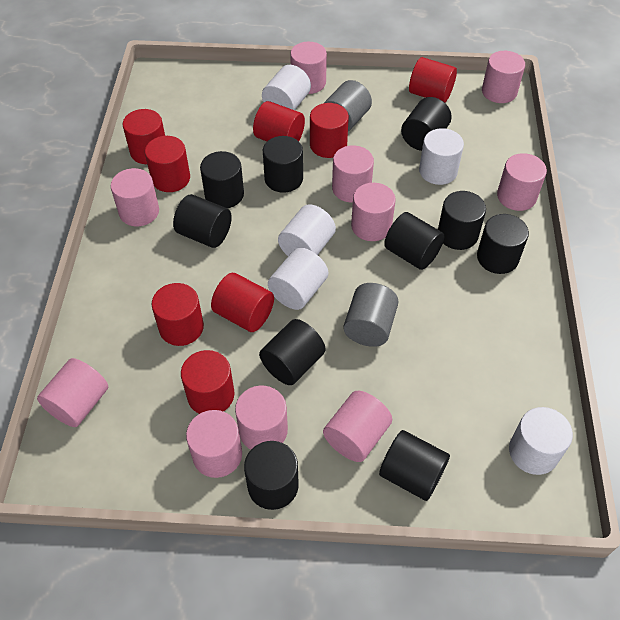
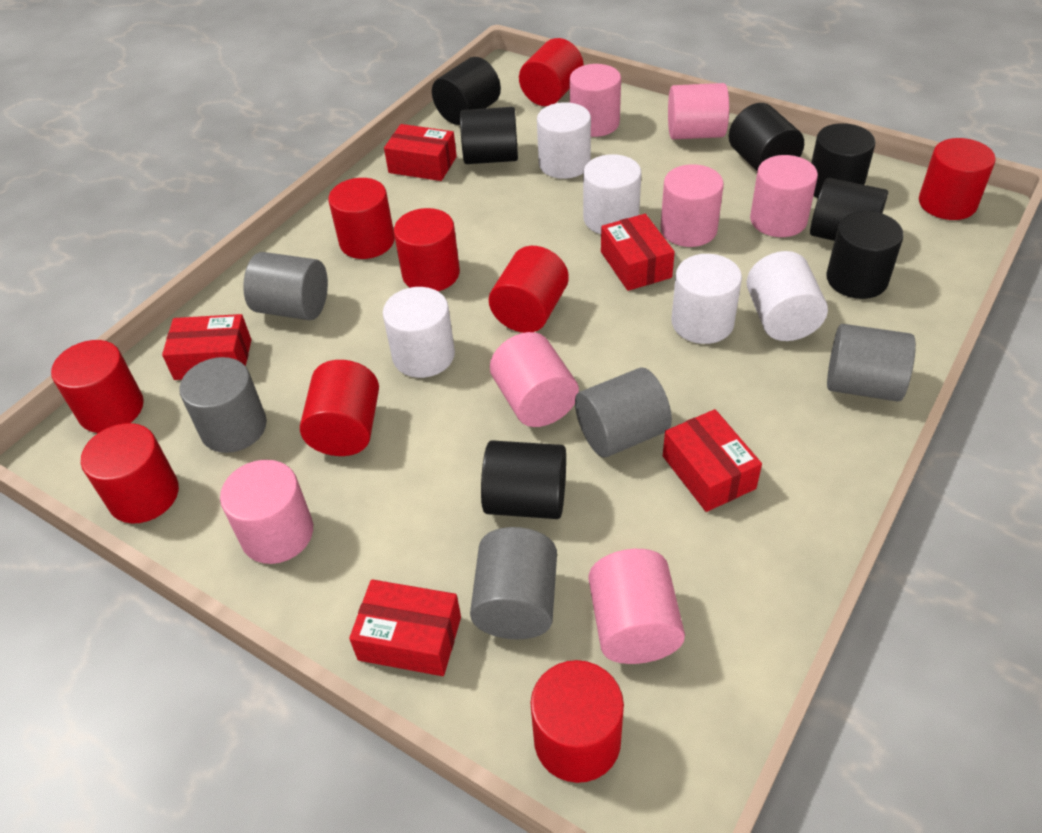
black cylinder: 10 -> 7
grey cylinder: 2 -> 5
pink cylinder: 10 -> 7
red box: 0 -> 5
red cylinder: 8 -> 9

